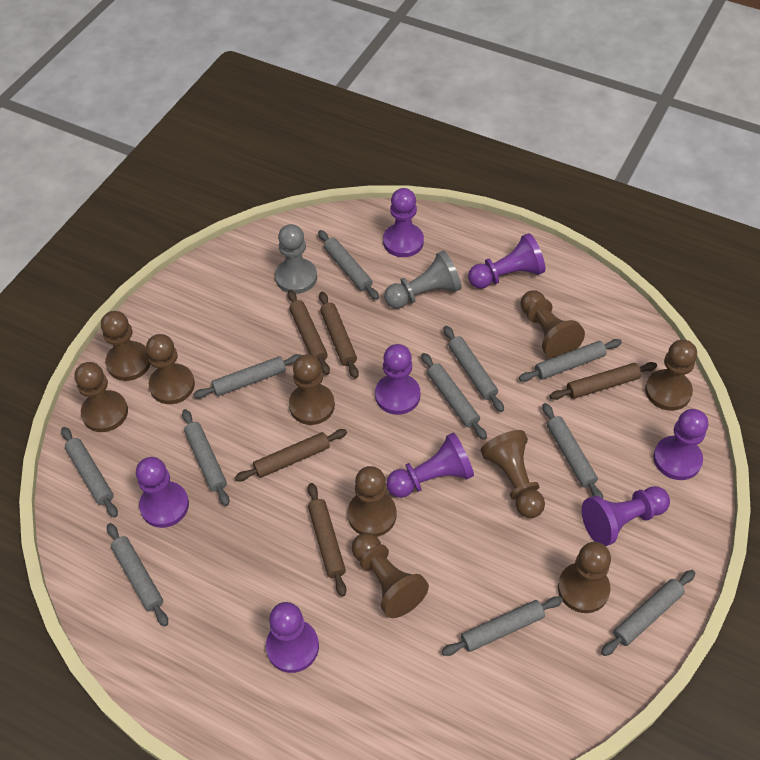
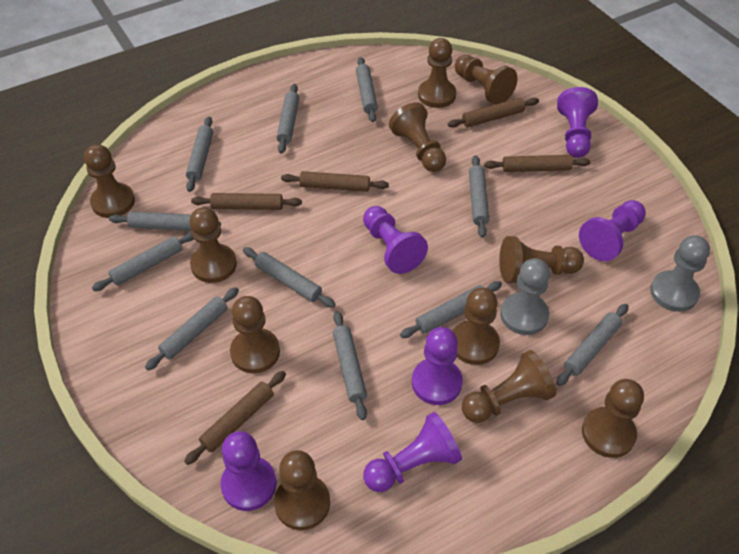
brown pawn: 10 -> 11
purple pawn: 8 -> 6

